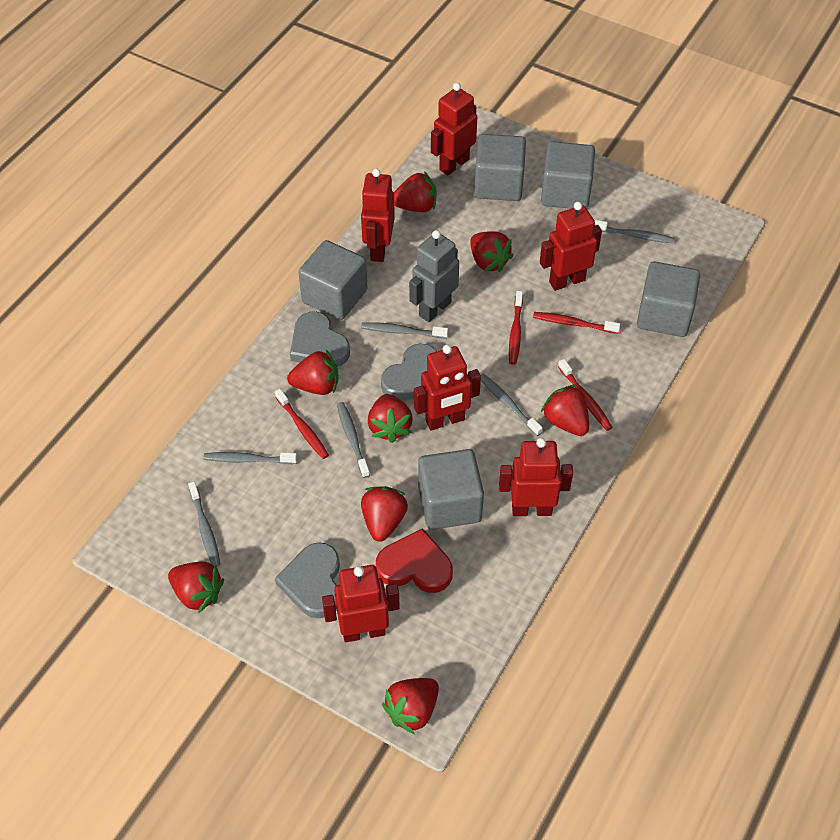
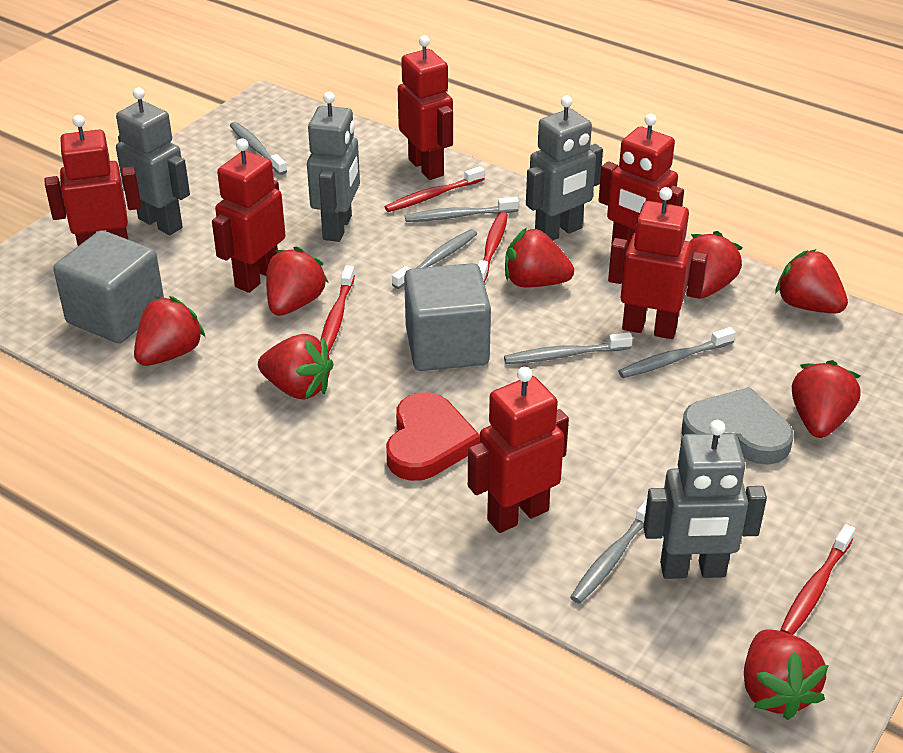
grey cube: 5 -> 2
grey heart: 3 -> 1
grey robot: 1 -> 4

